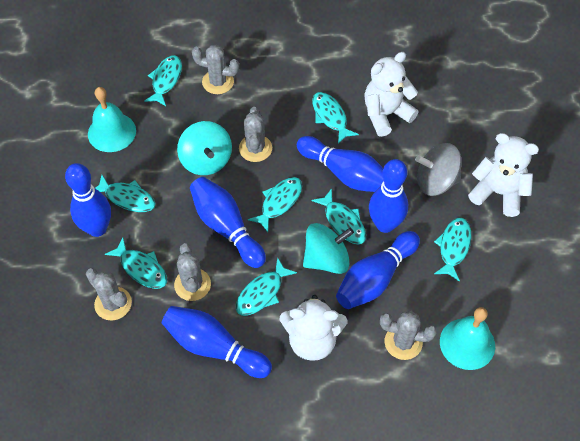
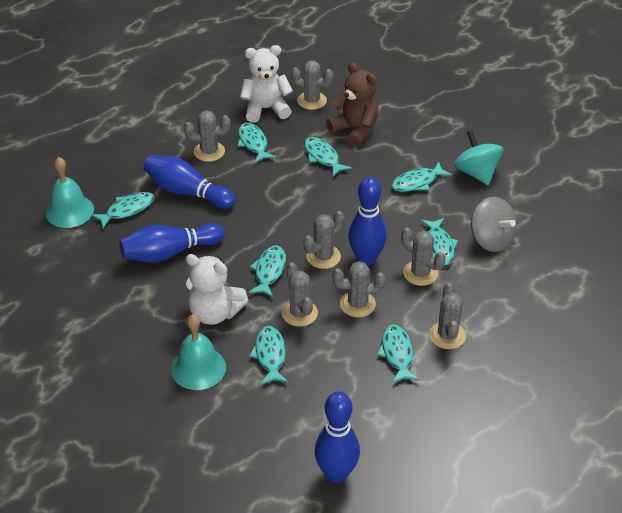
blue bowling pin: 6 -> 4
brown teddy bear: 0 -> 1
grey cactus: 5 -> 7
turquoise spinning top: 2 -> 1
white teddy bear: 3 -> 2

